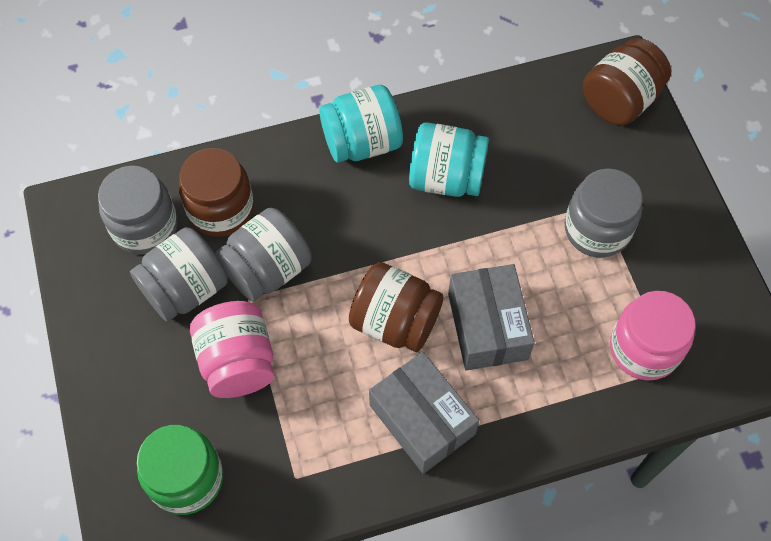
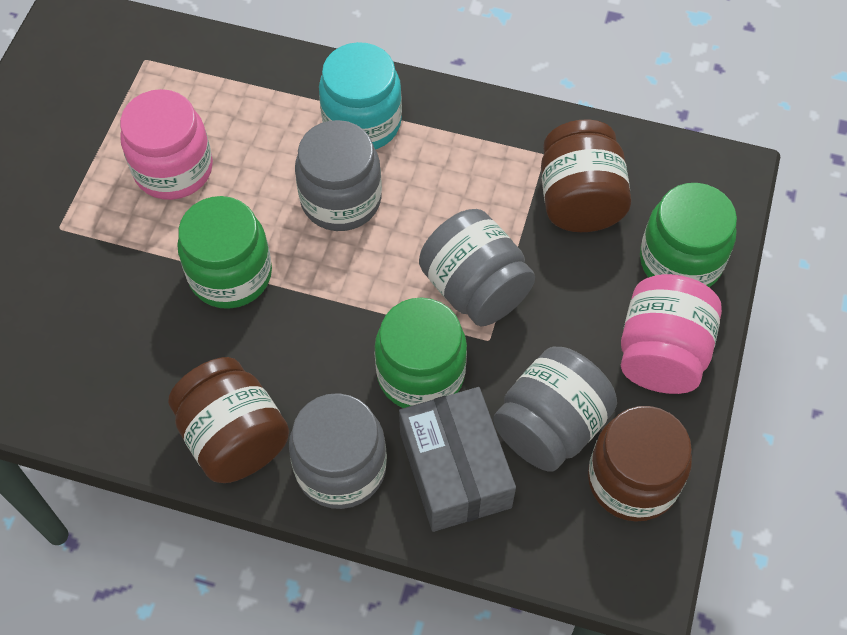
green jar: 1 -> 3
grey box: 2 -> 1
turquoise jar: 2 -> 1

